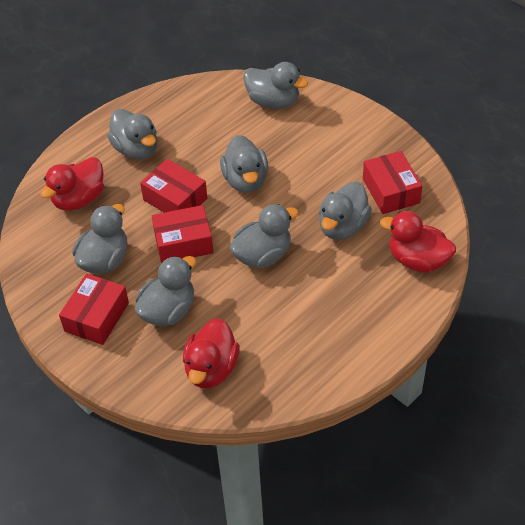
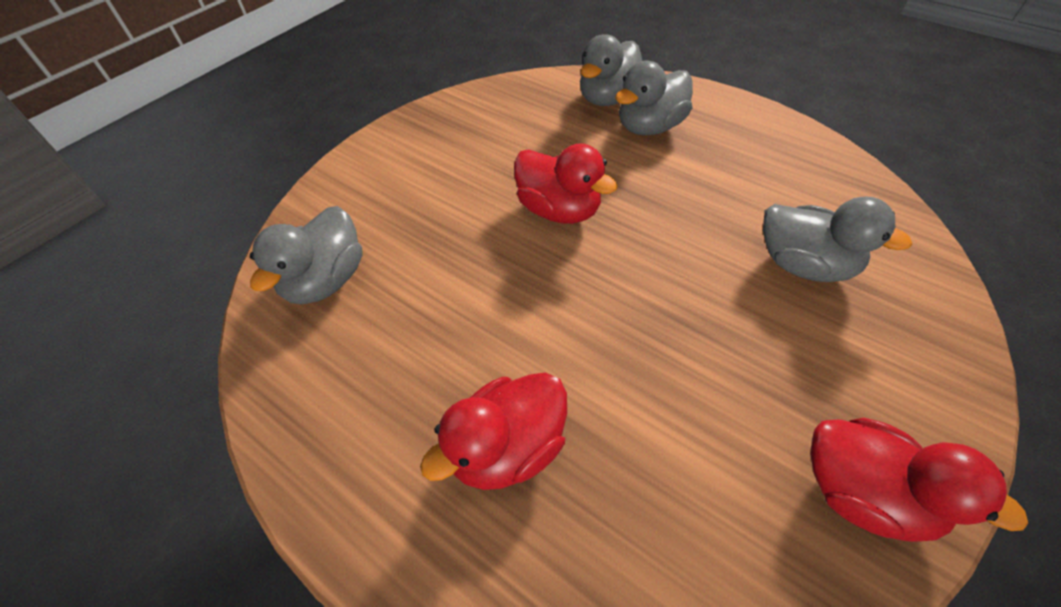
grey duck: 7 -> 4
red box: 4 -> 0

